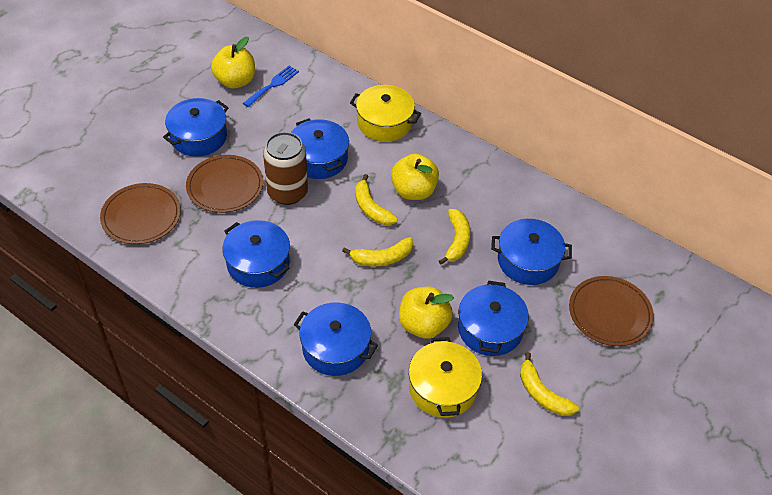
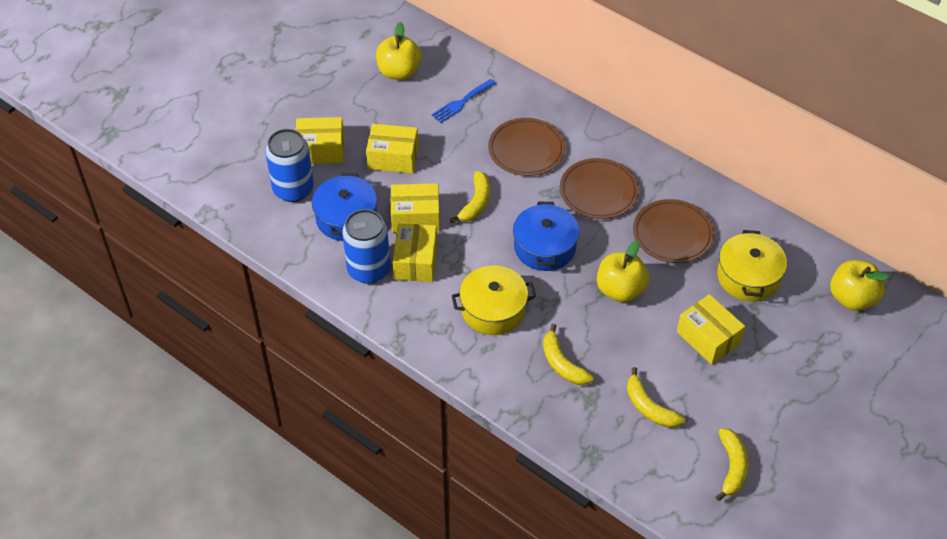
blue can: 0 -> 2
blue pot: 6 -> 2
brown can: 1 -> 0
yellow box: 0 -> 5

